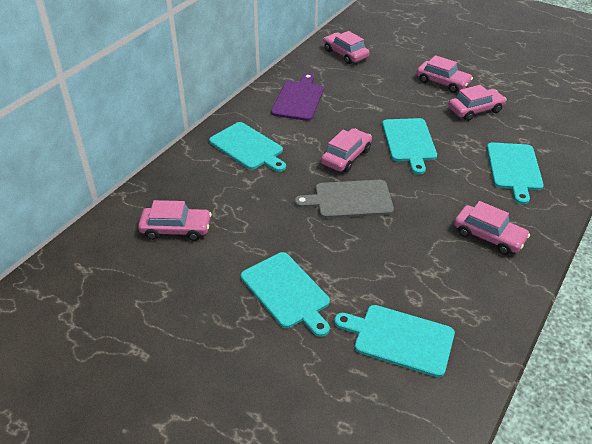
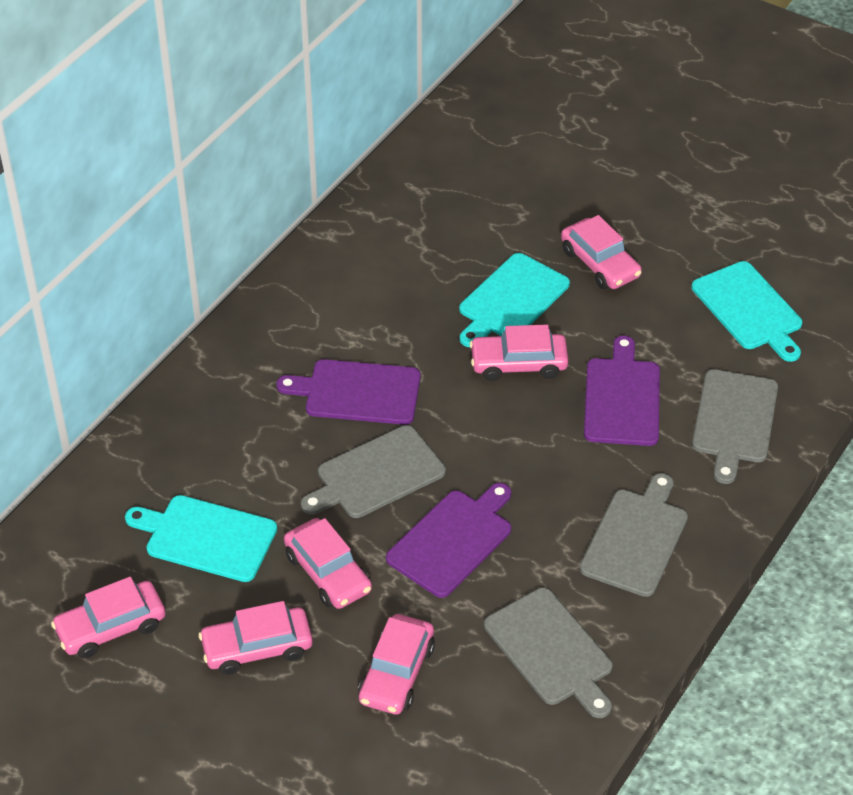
grey cutting board: 1 -> 4
purple cutting board: 1 -> 3
turquoise cutting board: 5 -> 3

